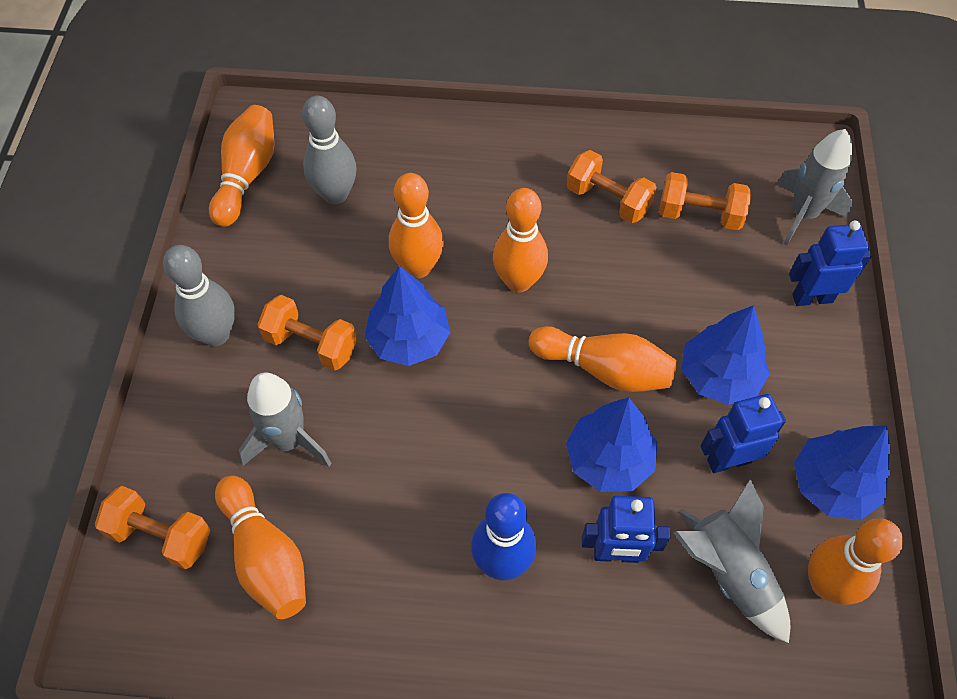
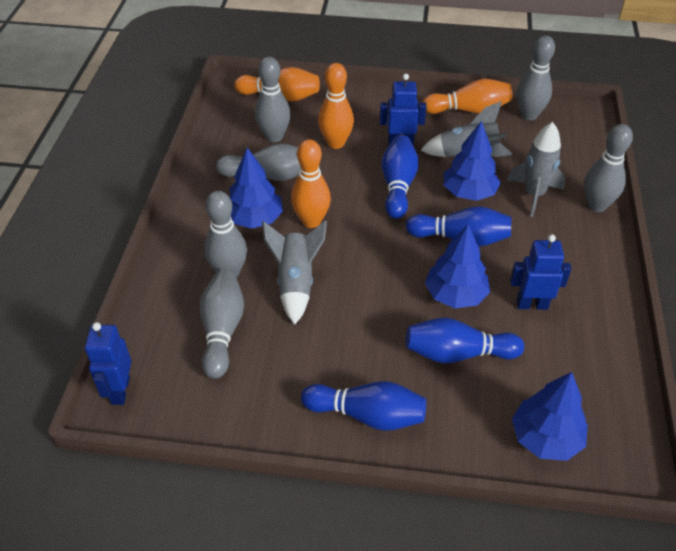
blue bowling pin: 1 -> 4
grey bowling pin: 2 -> 6
orange bowling pin: 6 -> 4
orange dumbbell: 4 -> 0

